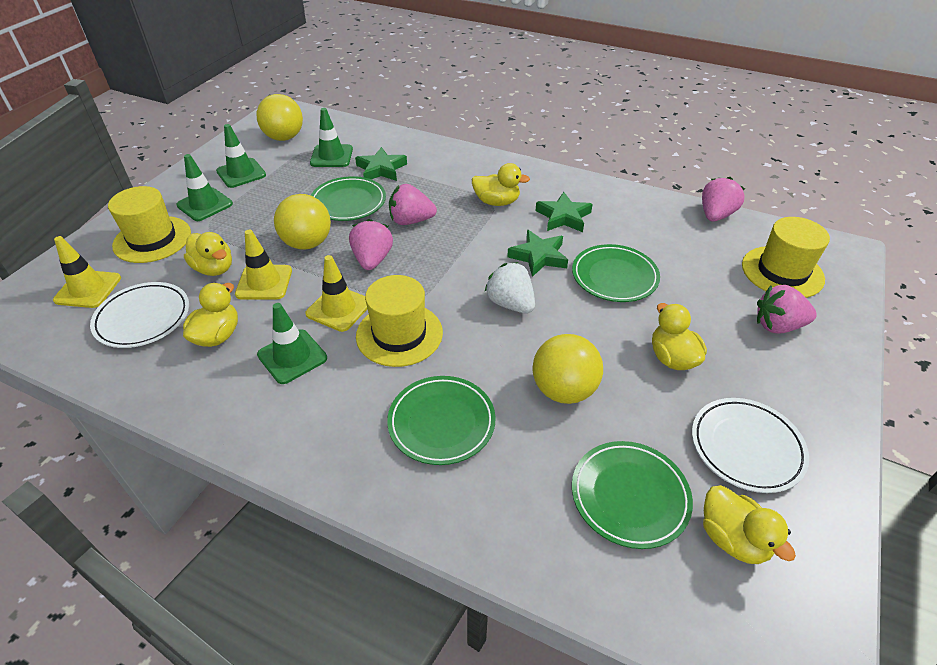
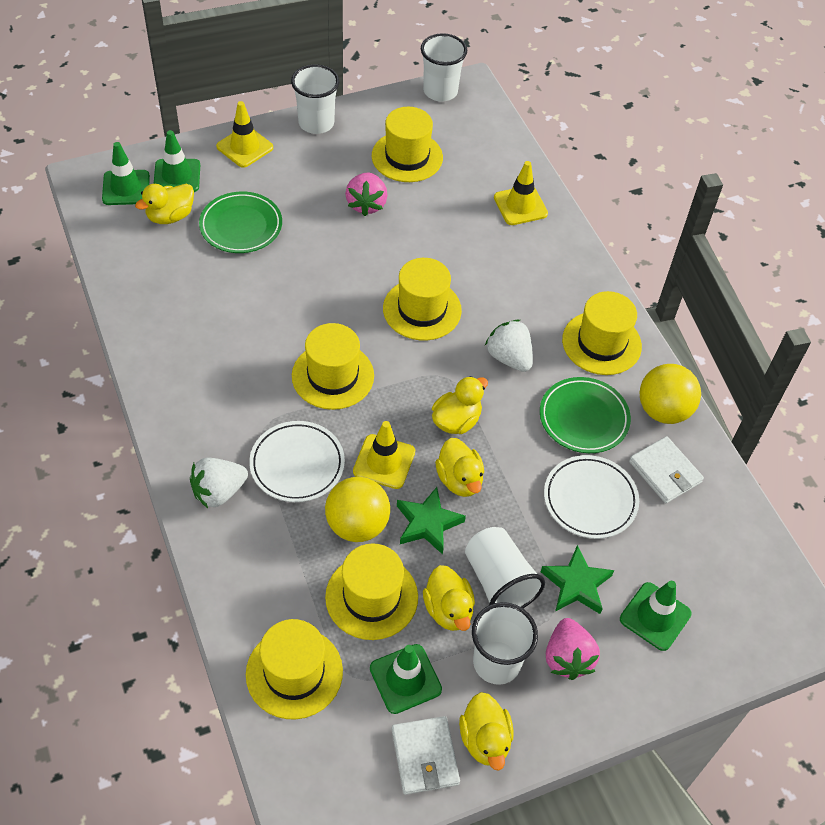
green plate: 4 -> 2
green star: 3 -> 2
pink strawberry: 4 -> 2
white cup: 0 -> 4
white strawberry: 1 -> 2
white wallet: 0 -> 2
yellow ball: 3 -> 2
yellow hat: 3 -> 6

